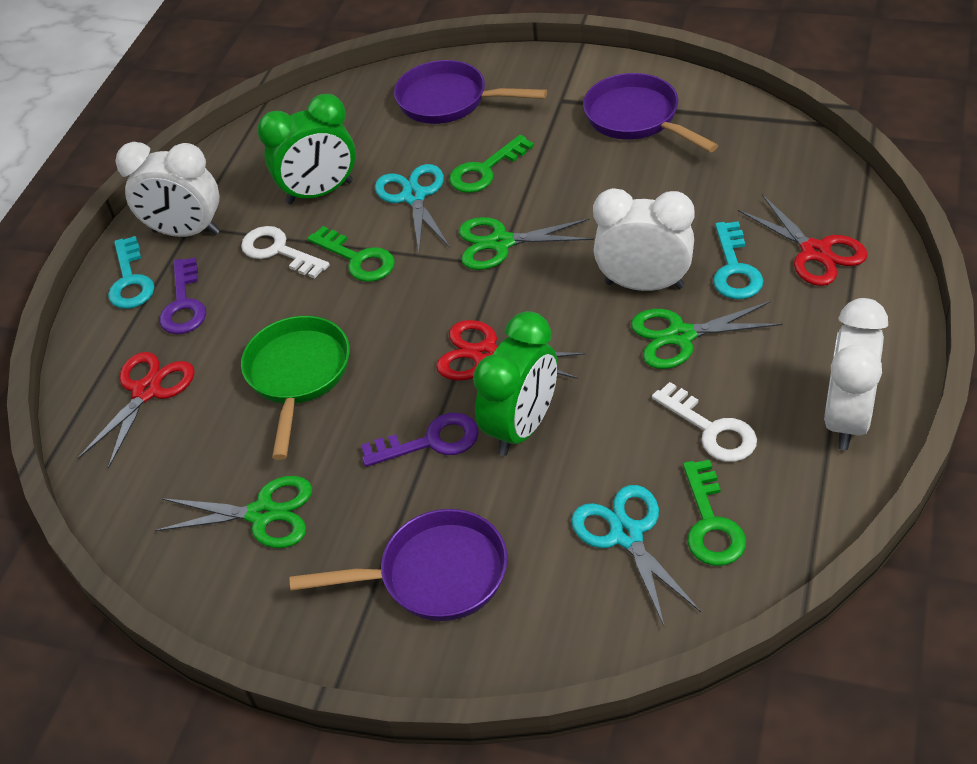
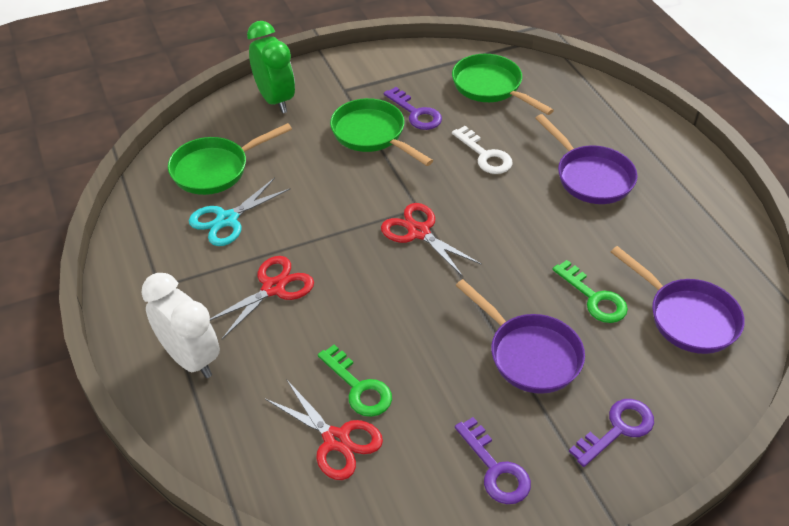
green clock: 2 -> 1
green key: 3 -> 2
green pan: 1 -> 3
green scissors: 3 -> 0
purple key: 2 -> 3
turquoise key: 2 -> 0
turquoise scissors: 2 -> 1
white clock: 3 -> 1
white key: 2 -> 1

